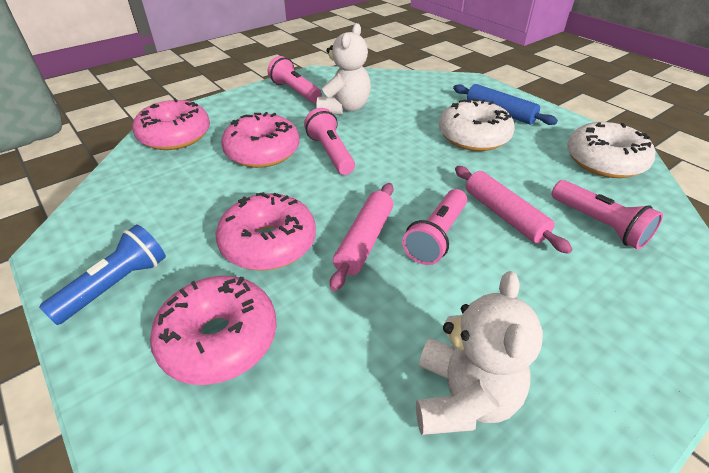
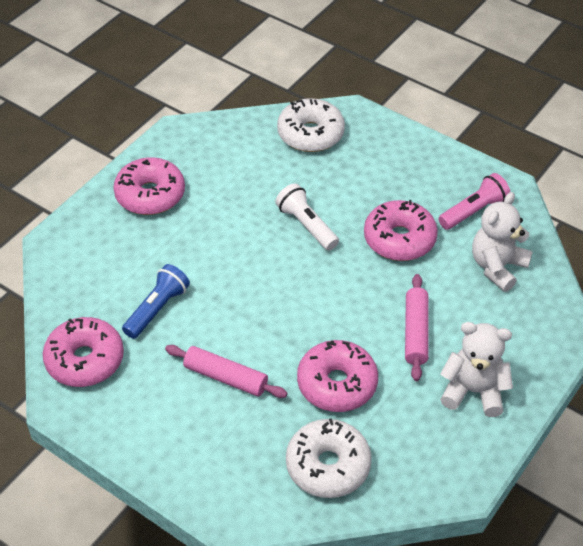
blue rolling pin: 1 -> 0
pink flashlight: 4 -> 1
white flashlight: 0 -> 1

